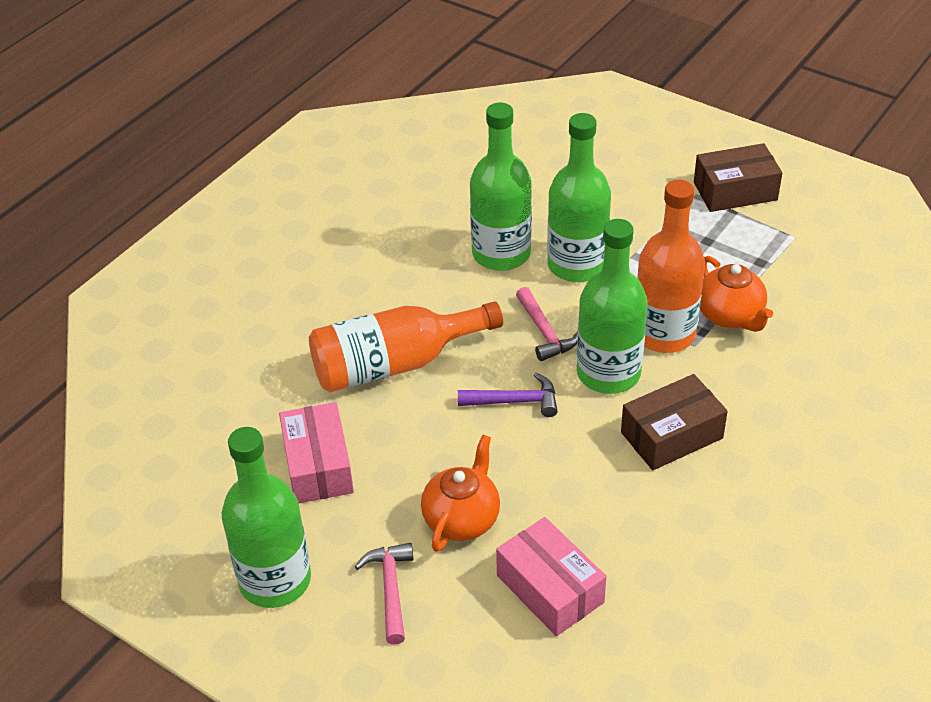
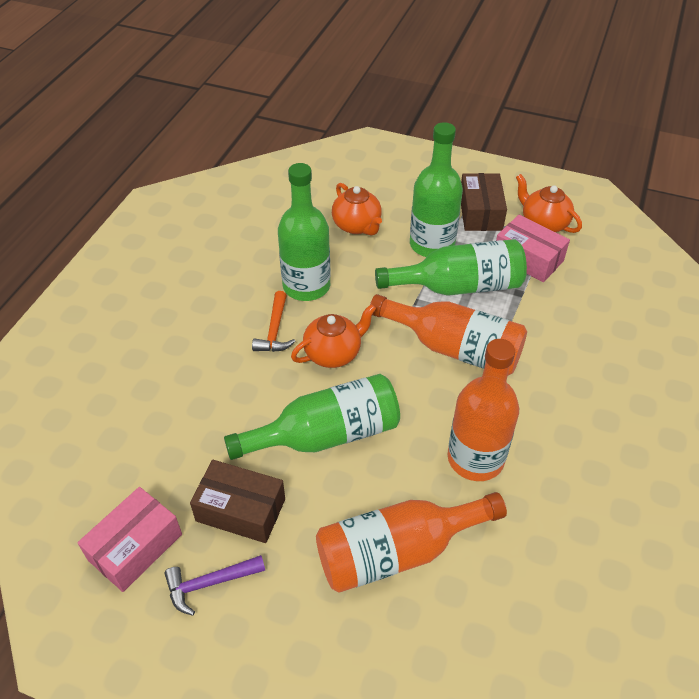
orange bottle: 2 -> 3
orange hammer: 0 -> 1
orange teapot: 2 -> 3
pink hammer: 2 -> 0

